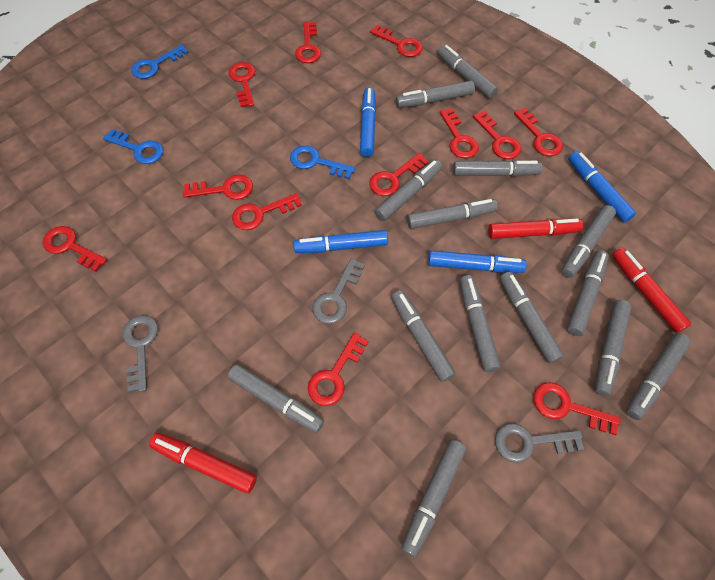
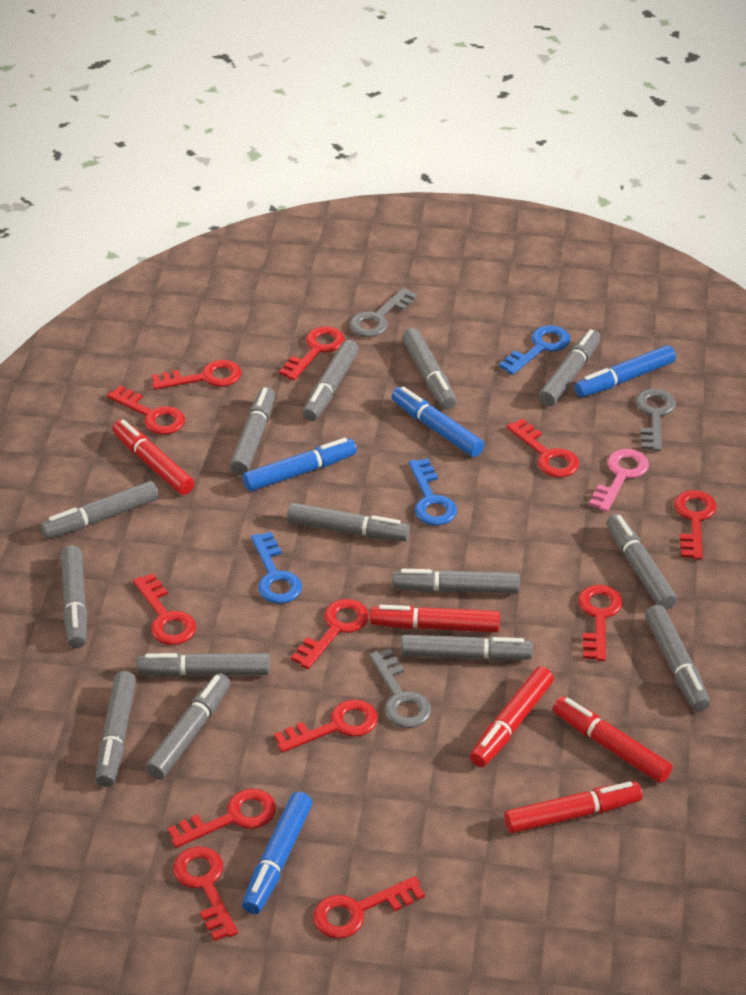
pink key: 0 -> 1
red marker: 3 -> 5

